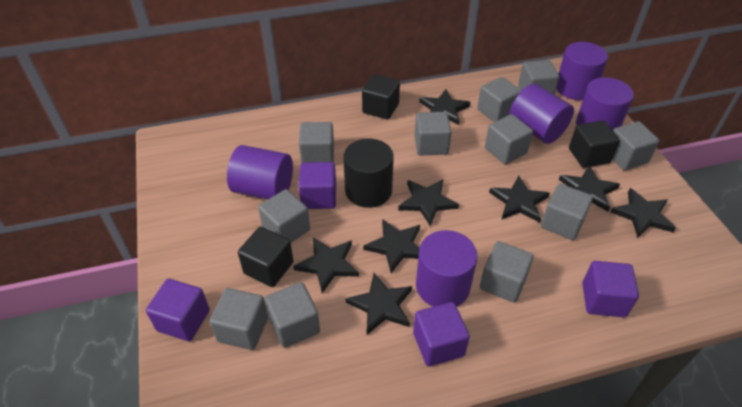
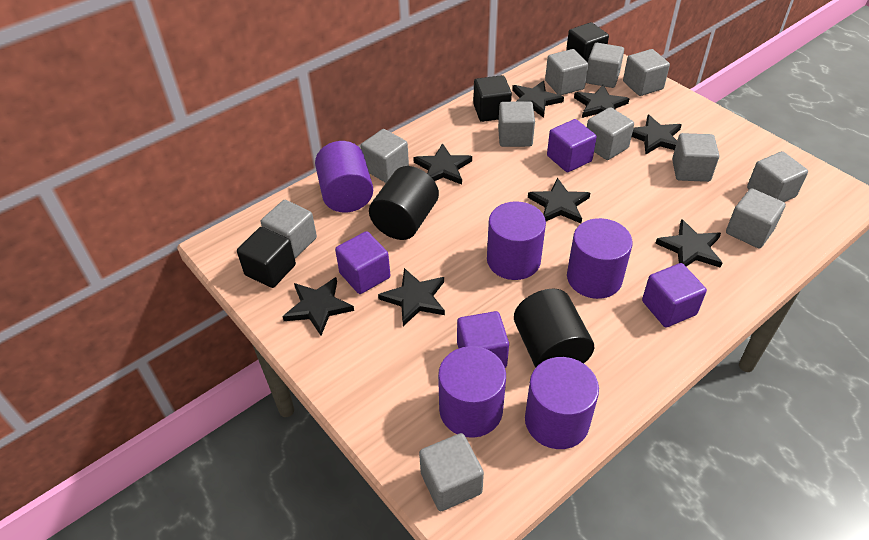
black cylinder: 1 -> 2

